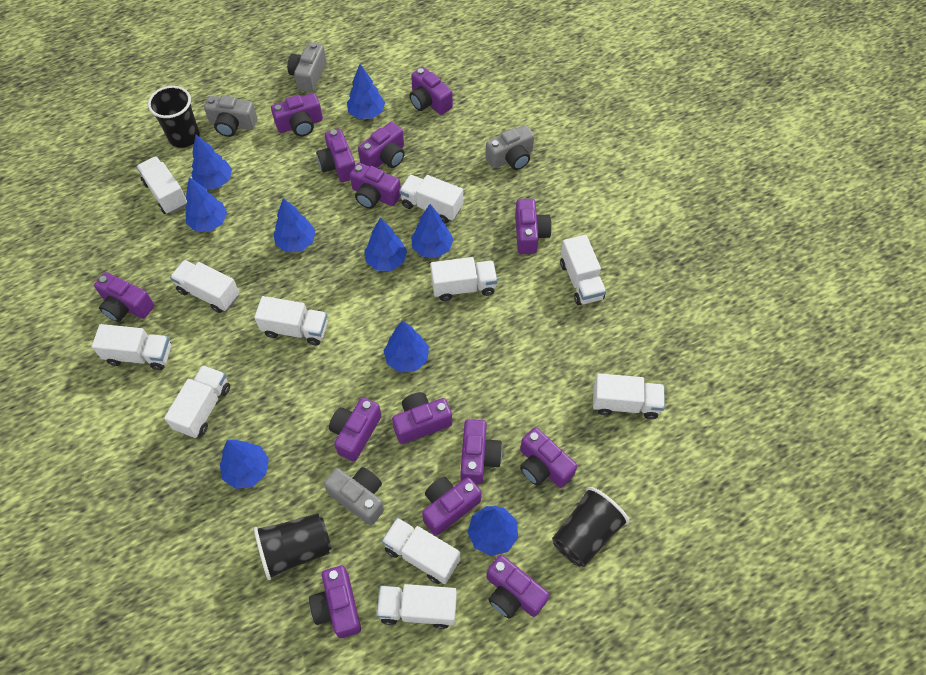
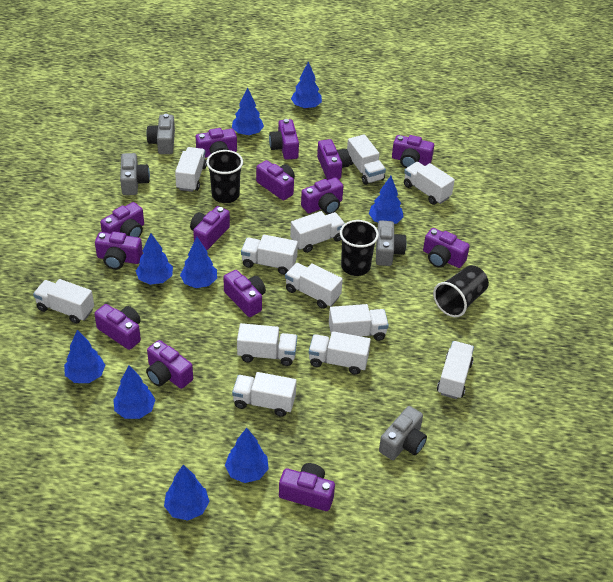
white truck: 11 -> 12

